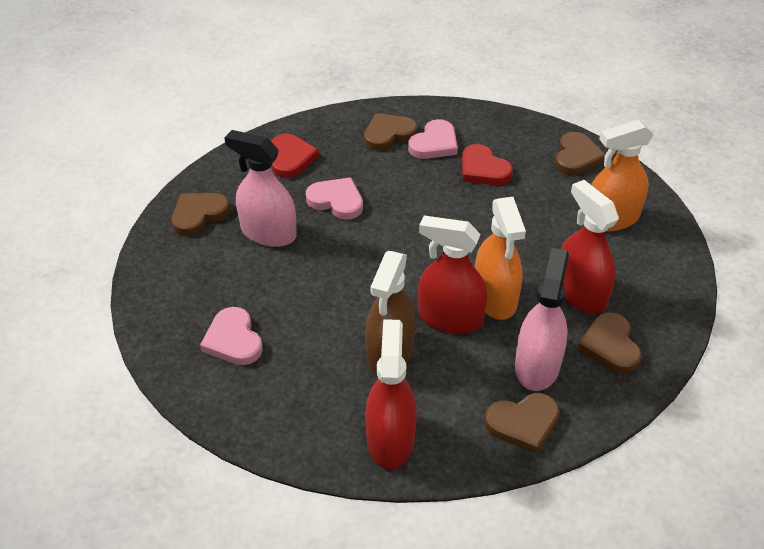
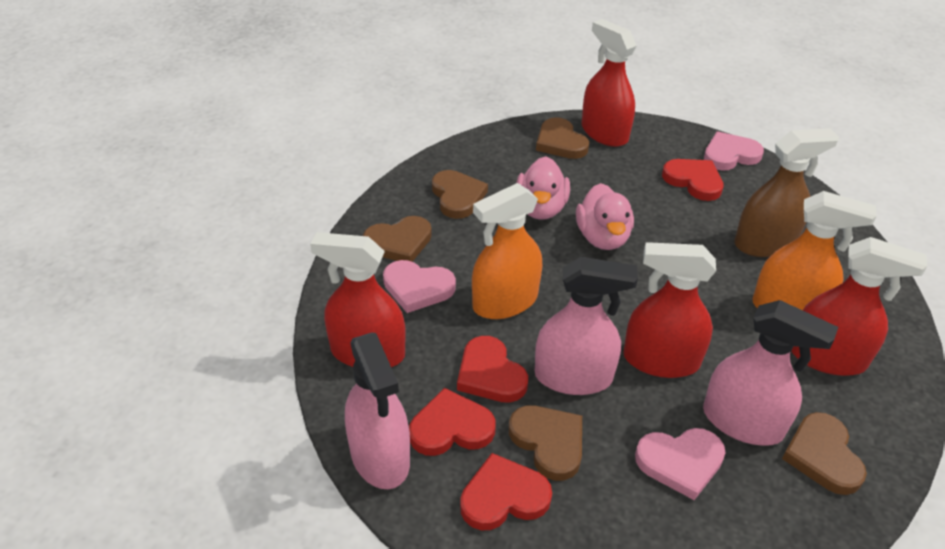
pink duck: 0 -> 2
pink spray bottle: 2 -> 3
red heart: 2 -> 4
red spray bottle: 3 -> 4

